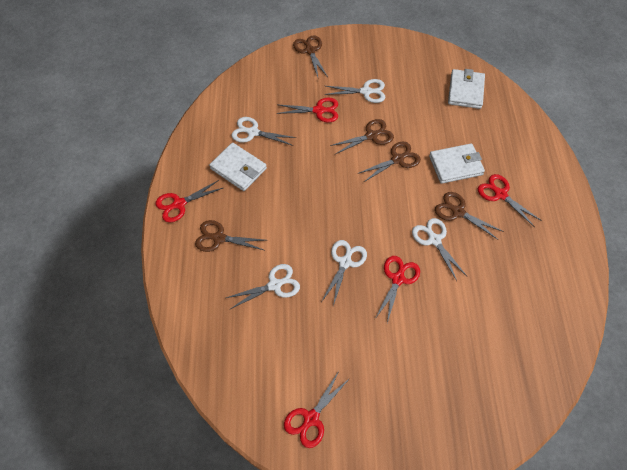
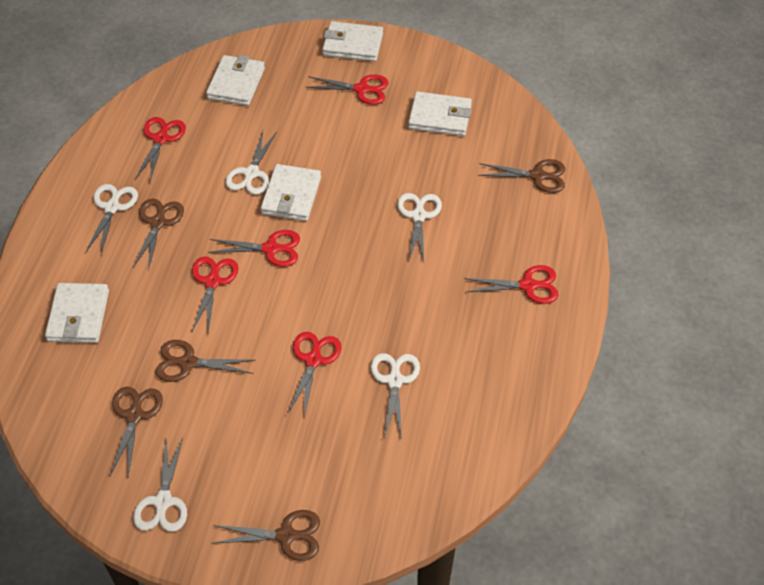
red scissors: 5 -> 6
white wallet: 3 -> 5

